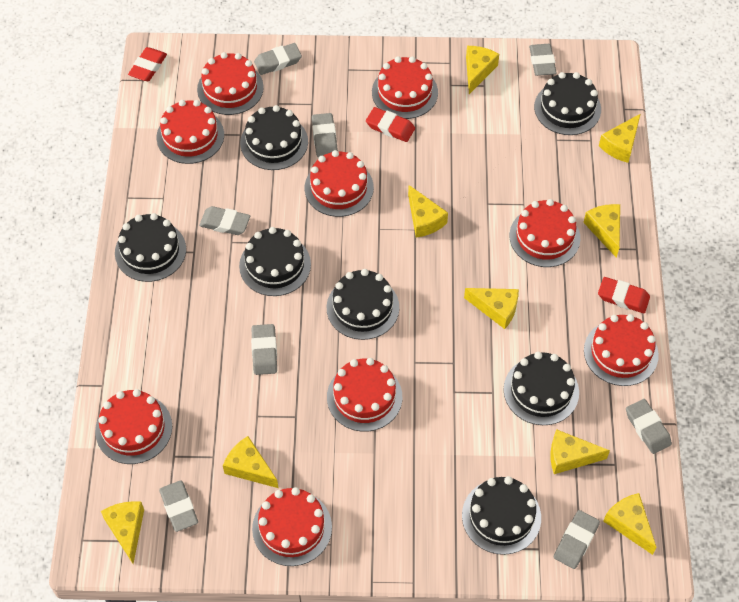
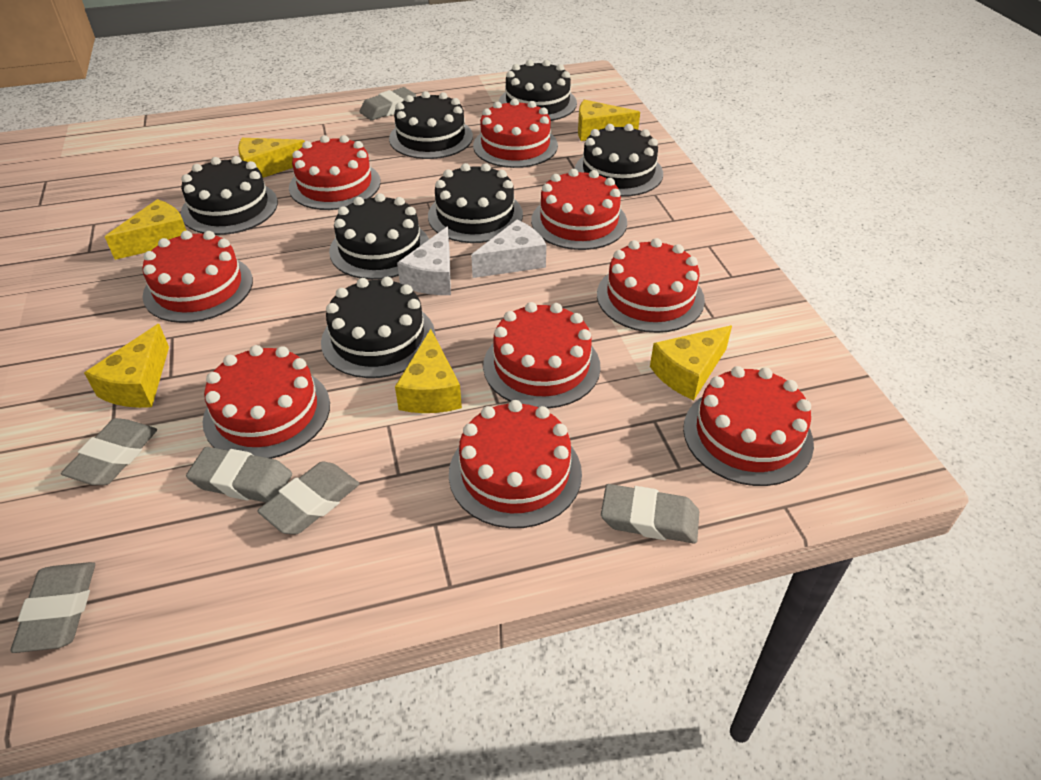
grey eraser: 8 -> 6
red eraser: 3 -> 0
white cheese: 0 -> 2
yellow cheese: 9 -> 6

